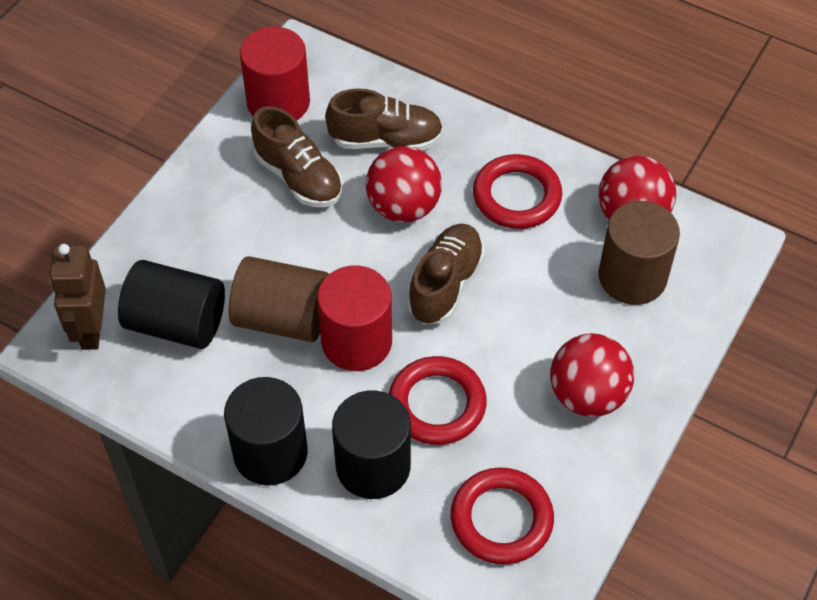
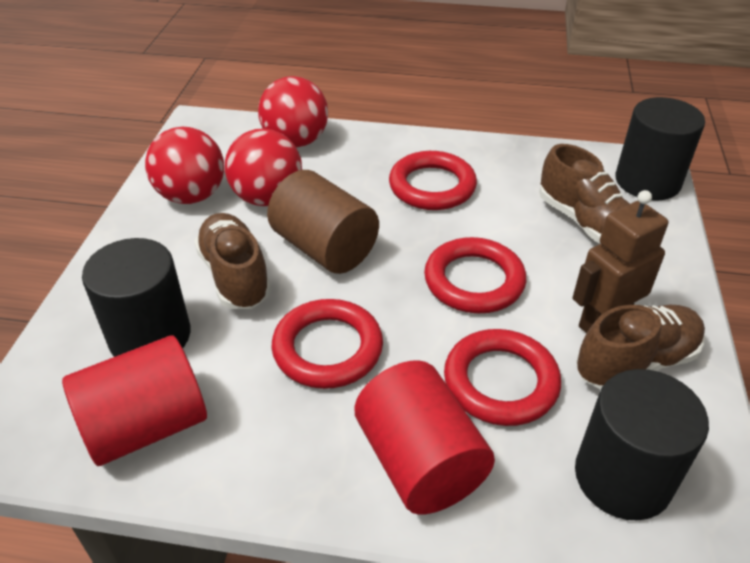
brown cylinder: 2 -> 1
red ring: 3 -> 4

